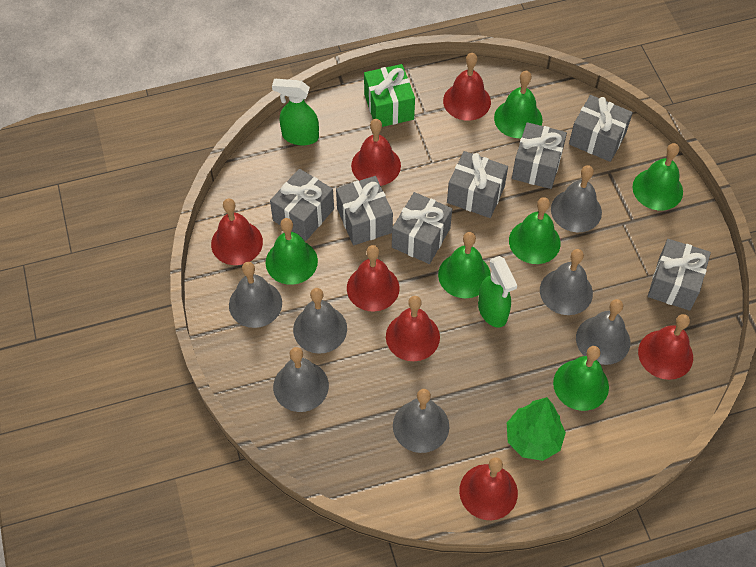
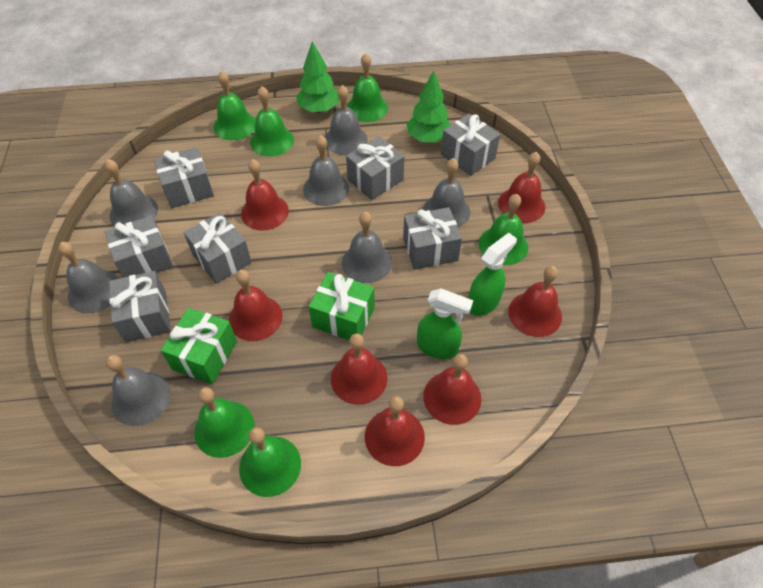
green gift: 1 -> 2
green tree: 1 -> 2

